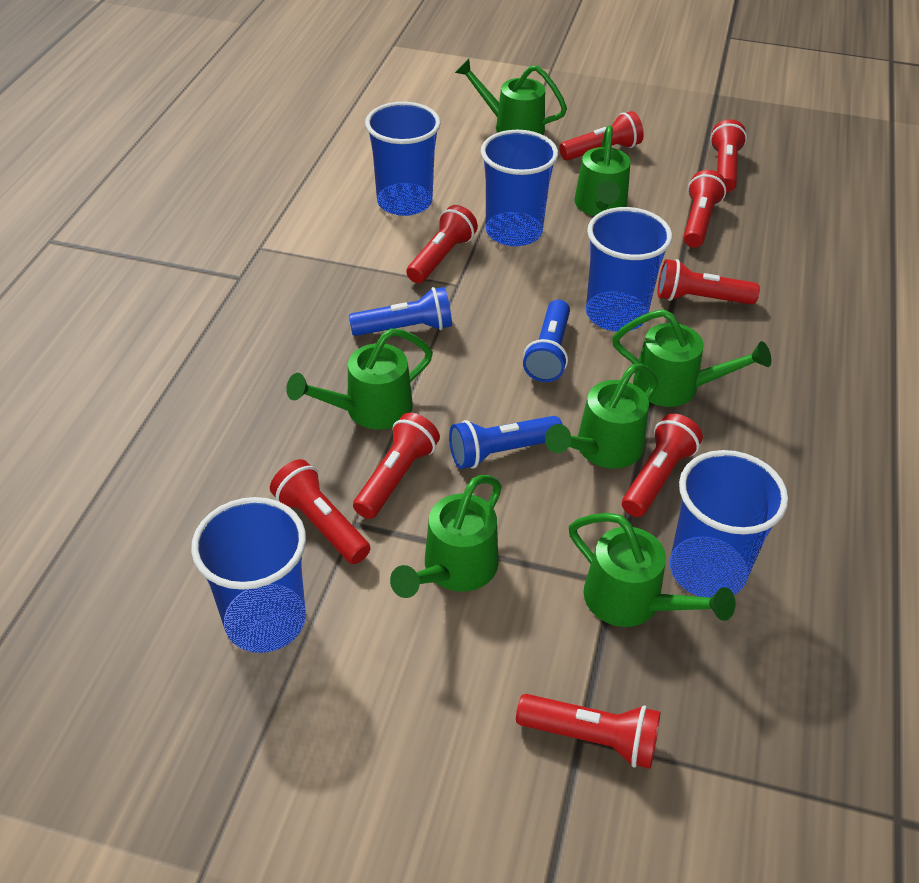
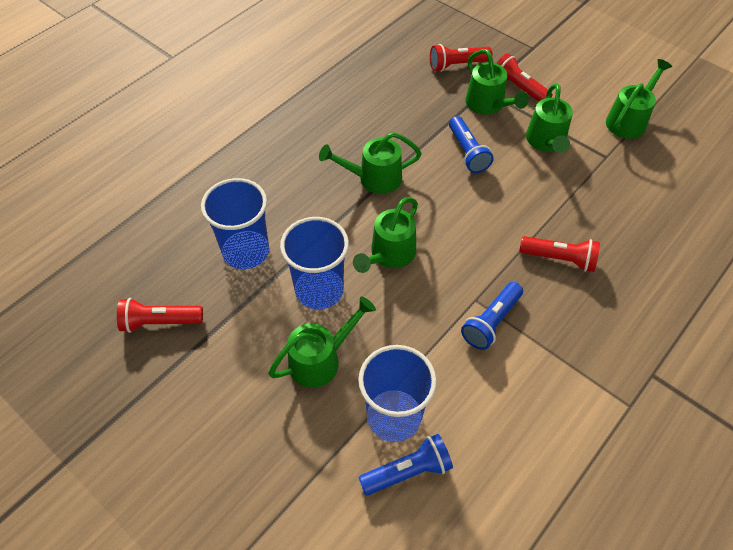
blue cup: 5 -> 3
green watering can: 7 -> 6
red flashlight: 9 -> 4

